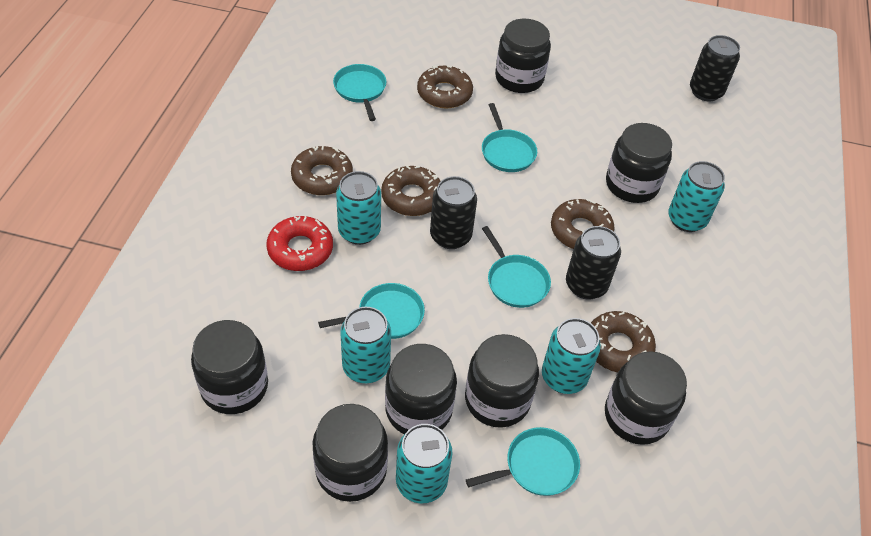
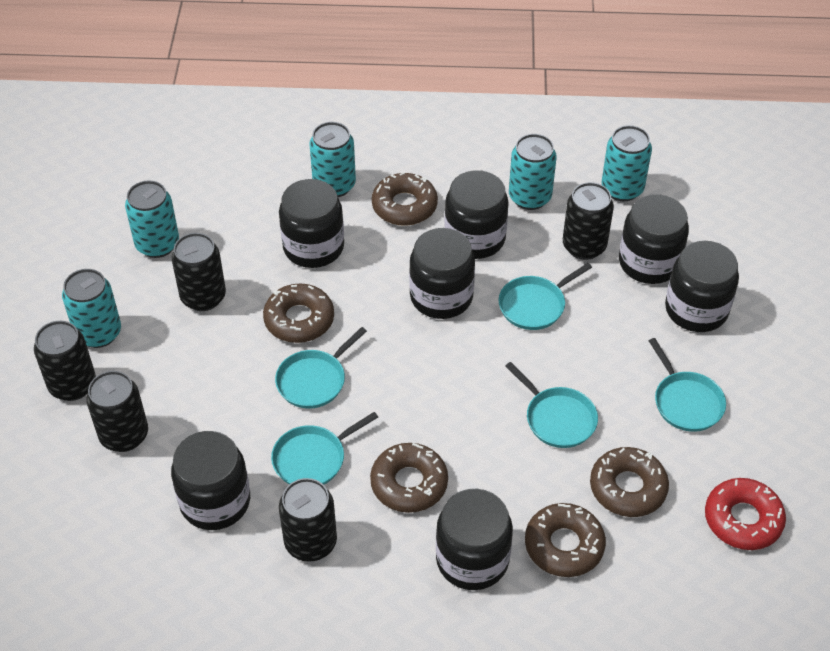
black can: 3 -> 5

